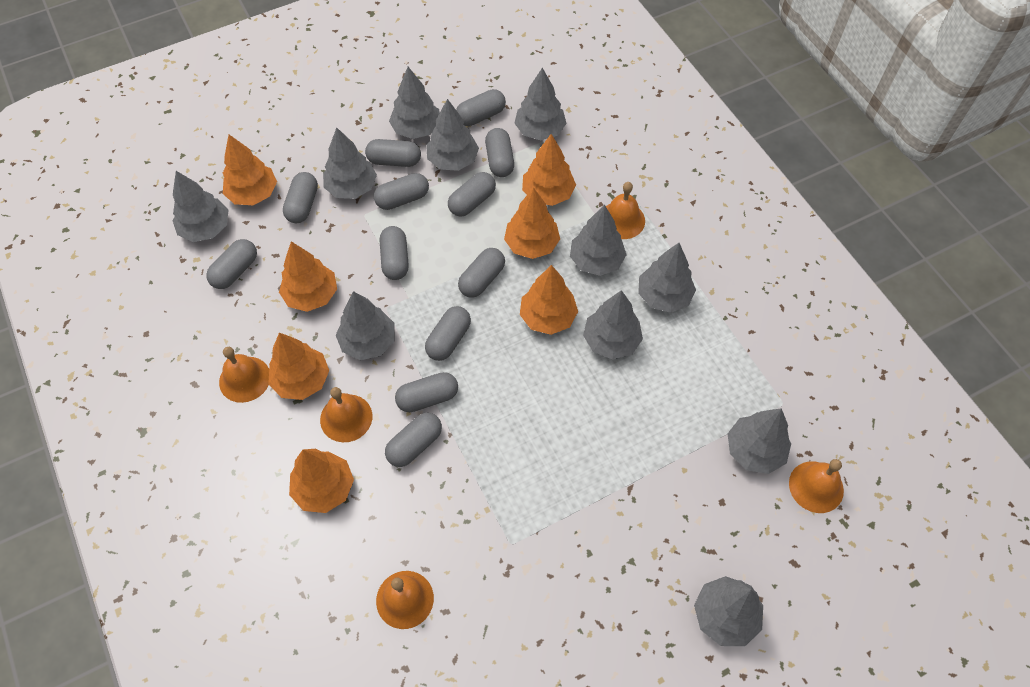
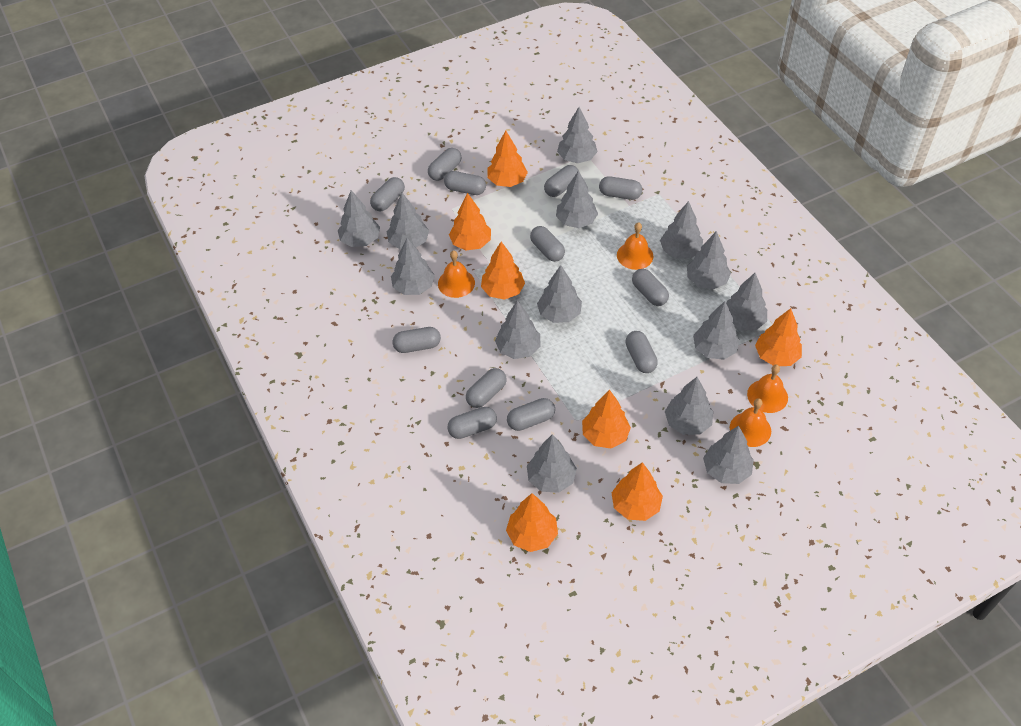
grey tree: 11 -> 14
orange bell: 5 -> 4

